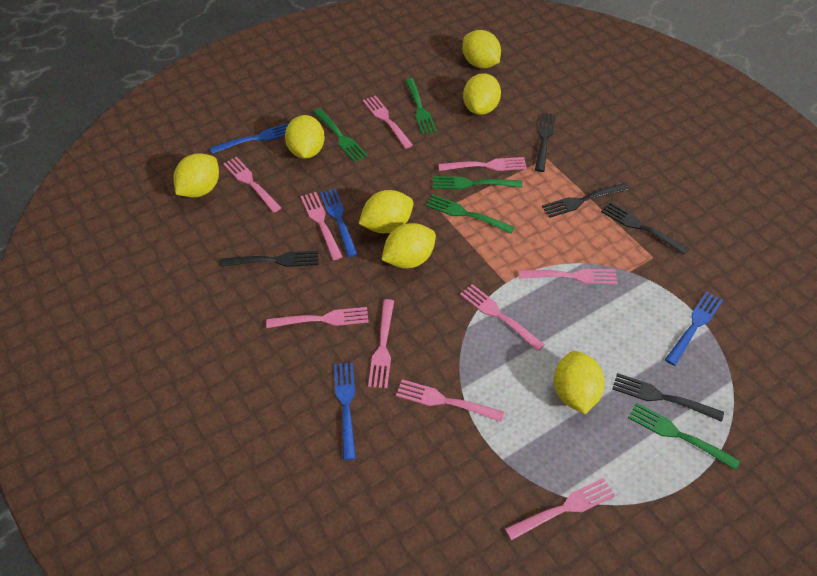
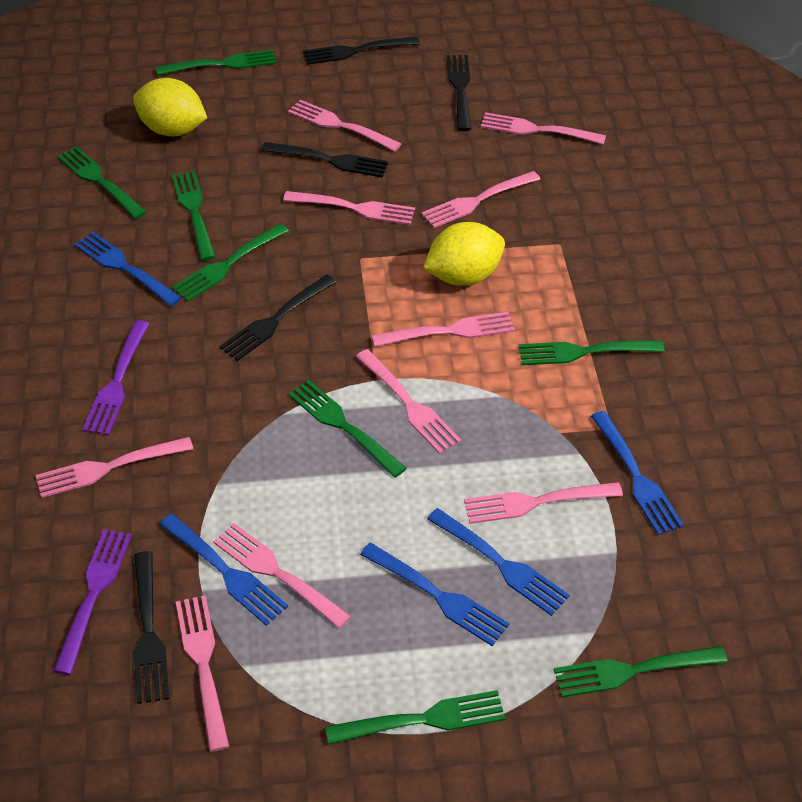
blue fork: 4 -> 5
green fork: 5 -> 8
purple fork: 0 -> 2
yellow lemon: 7 -> 2

